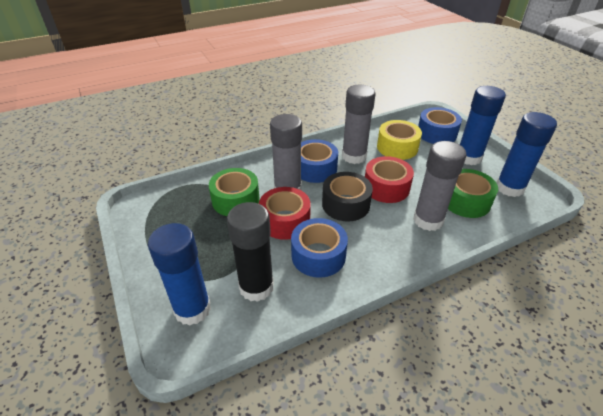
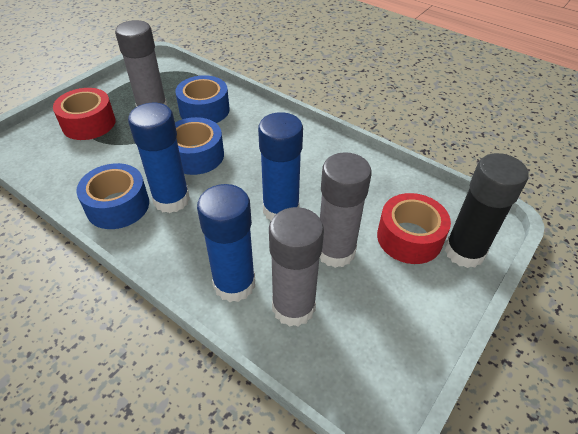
black tape: 1 -> 0
green tape: 2 -> 0
yellow tape: 1 -> 0

